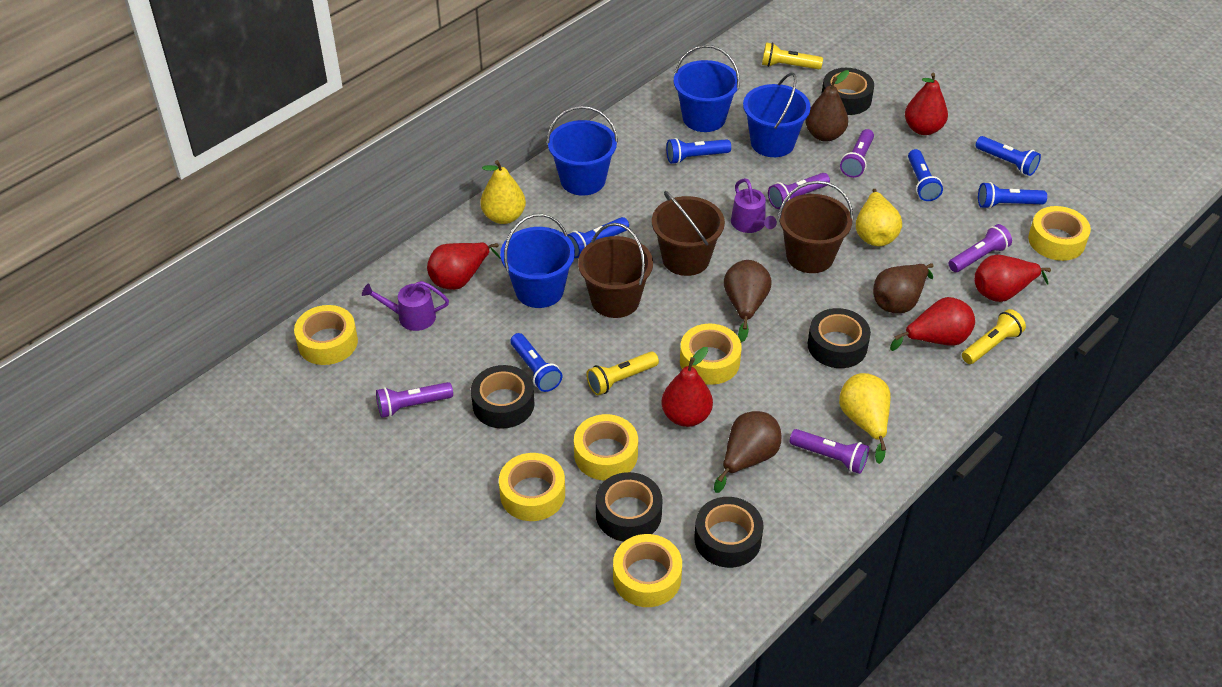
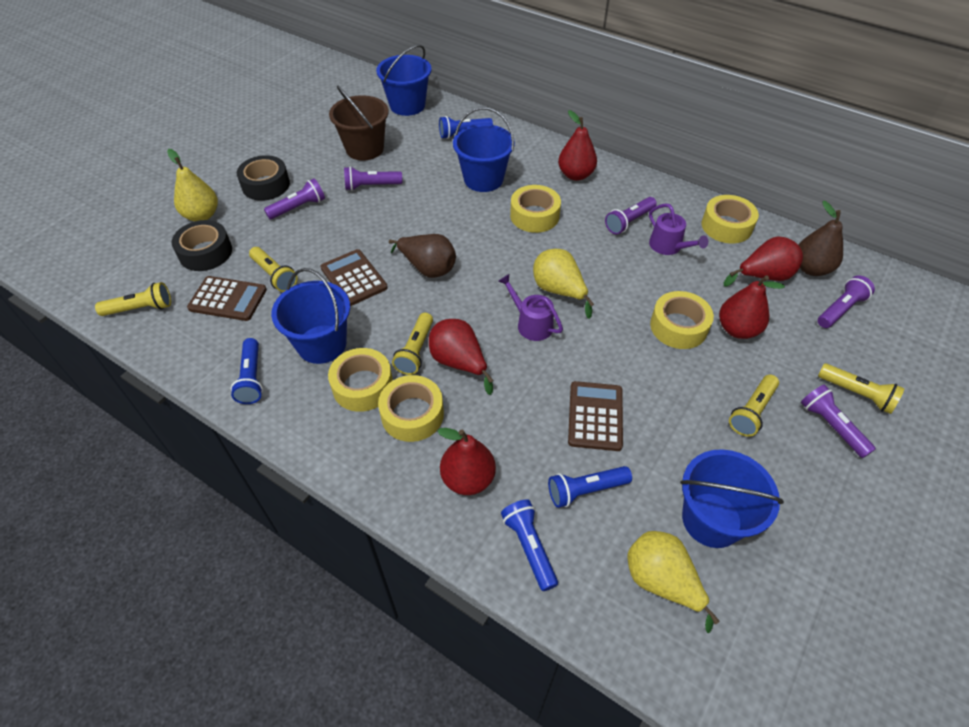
black tape: 5 -> 2
blue flashlight: 6 -> 4
brown bucket: 3 -> 1
brown calculator: 0 -> 3
brown pear: 4 -> 2
yellow flashlight: 3 -> 5
yellow tape: 6 -> 5

